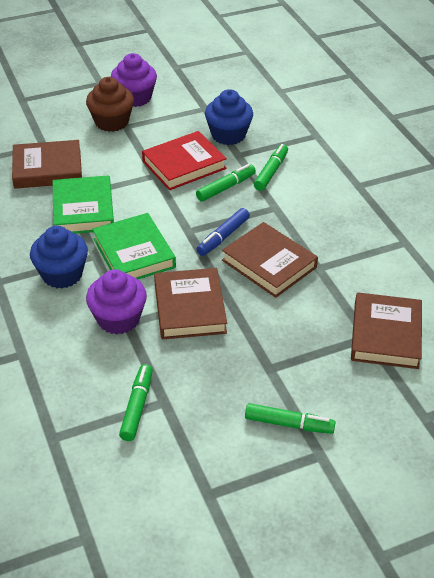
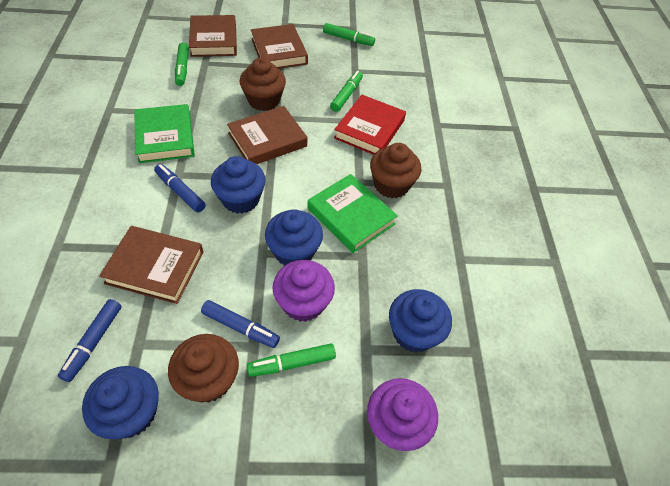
blue cupcake: 2 -> 4
blue marker: 1 -> 3
brown cupcake: 1 -> 3

